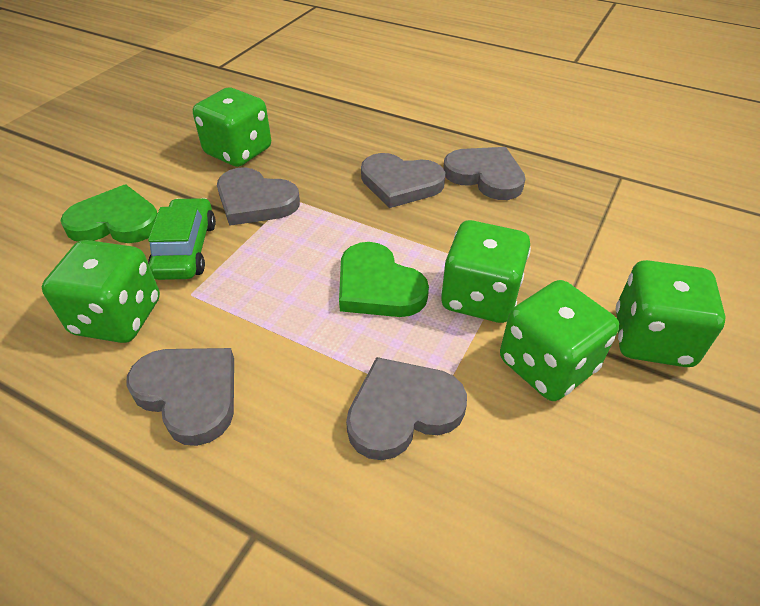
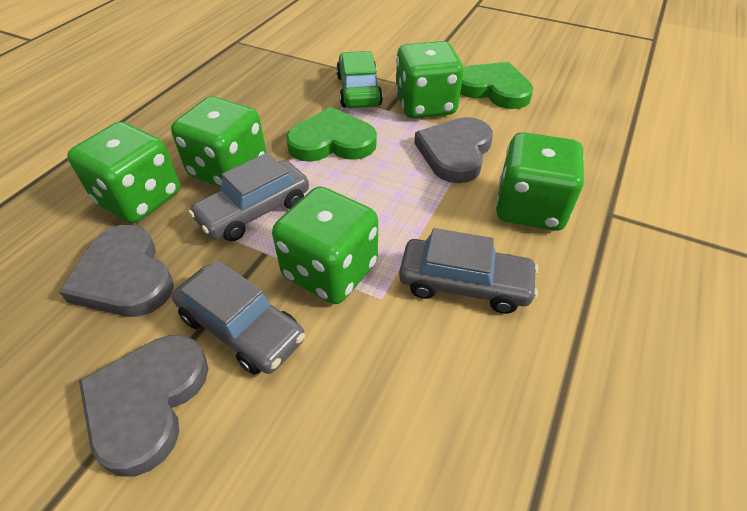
grey car: 0 -> 3
grey heart: 5 -> 3

